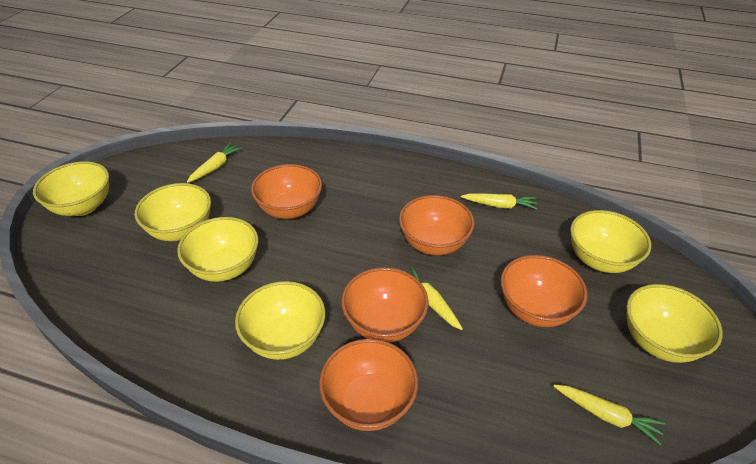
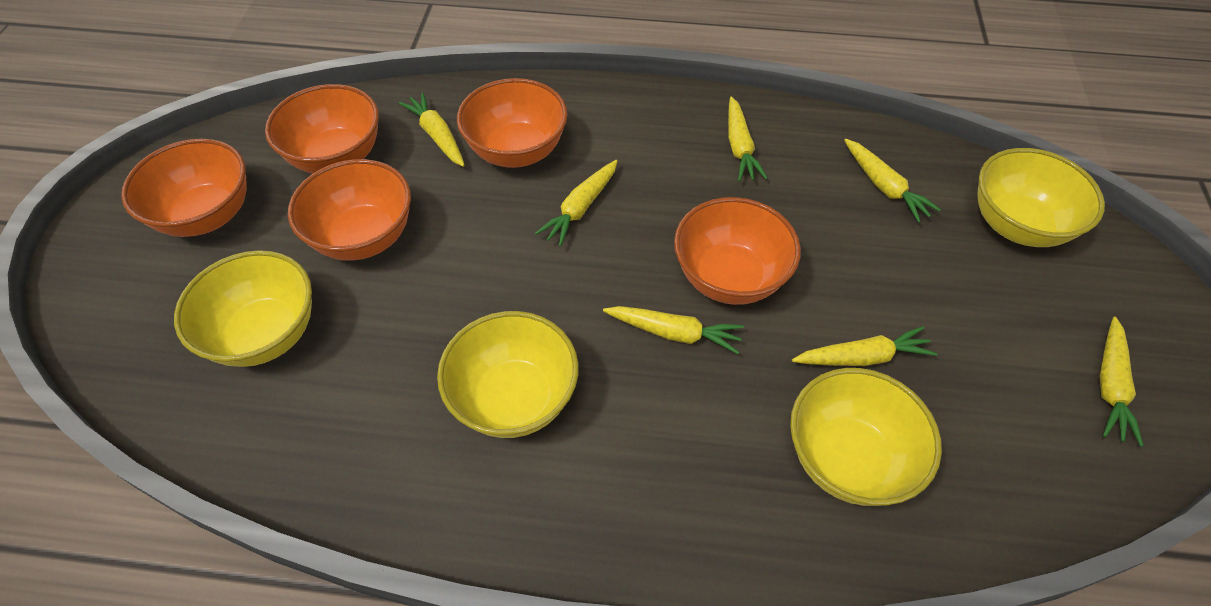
yellow bowl: 6 -> 4
yellow carrot: 4 -> 7

